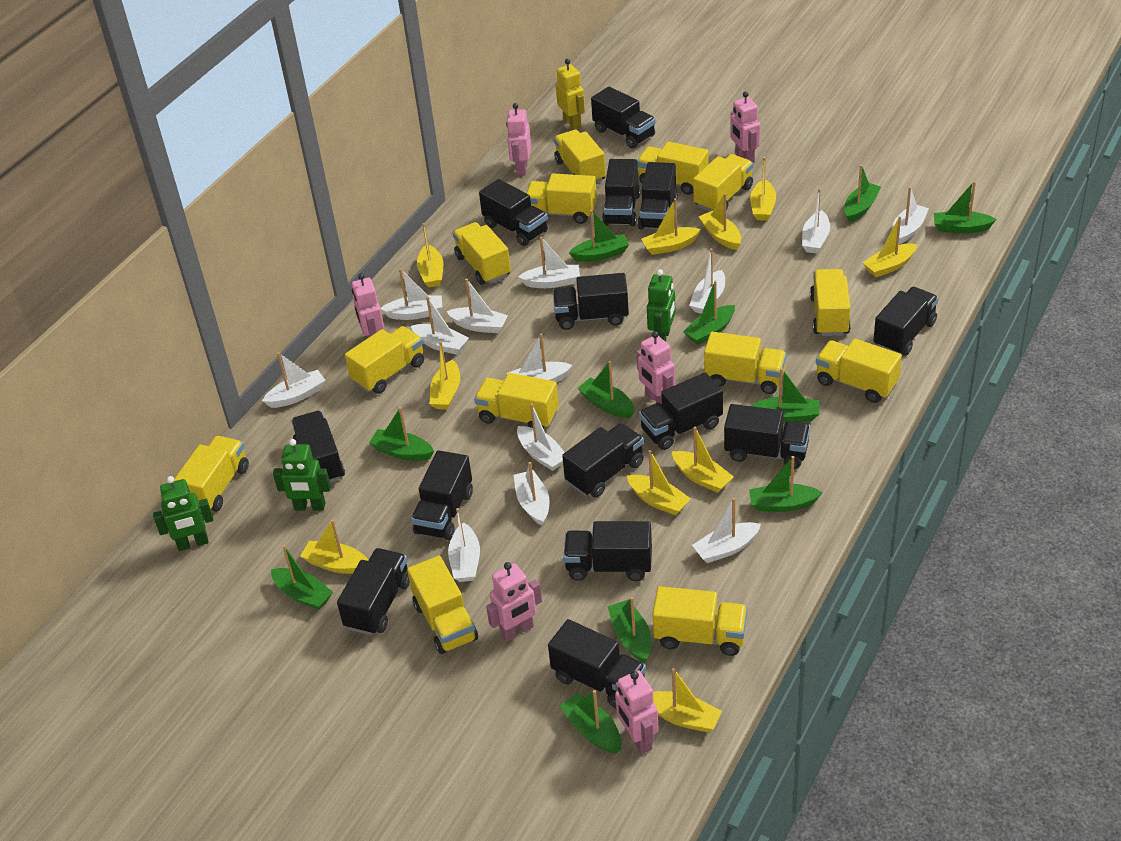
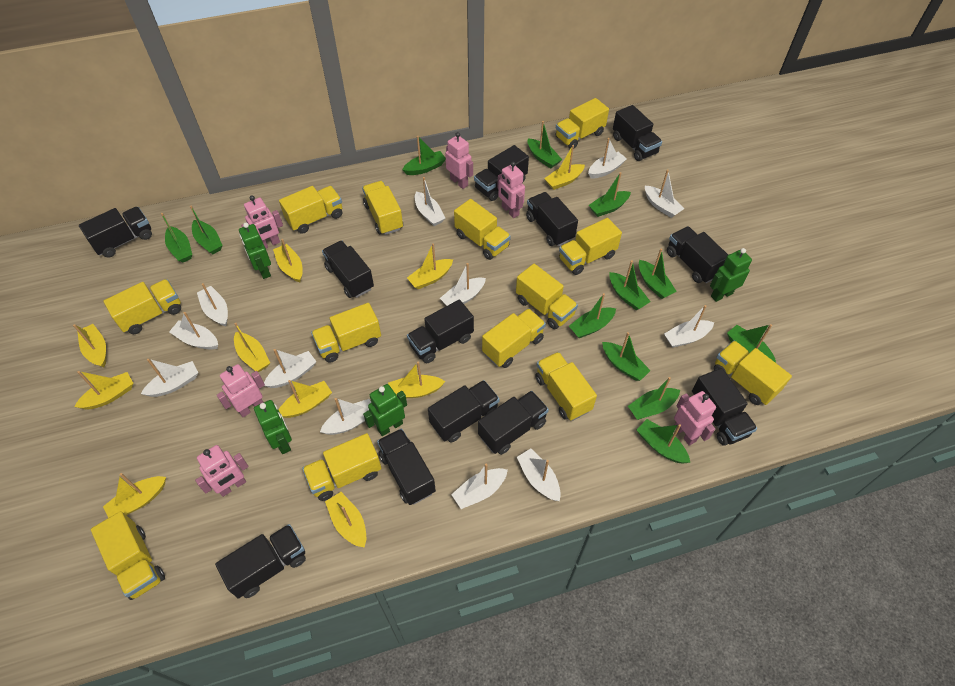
black truck: 14 -> 12
green boat: 11 -> 12
green robot: 3 -> 4
white boat: 13 -> 12
yellow robot: 1 -> 0

